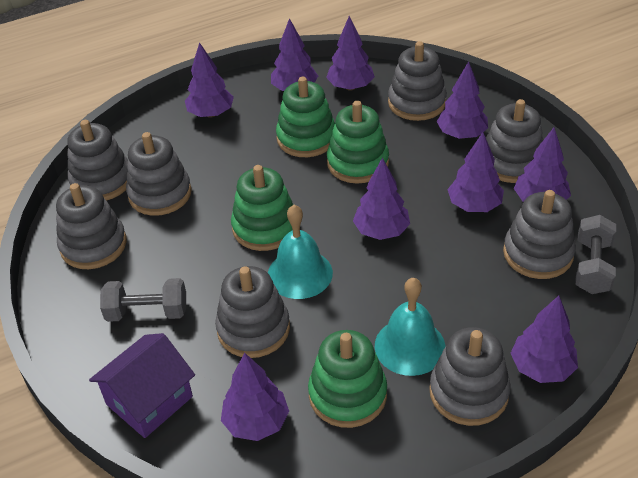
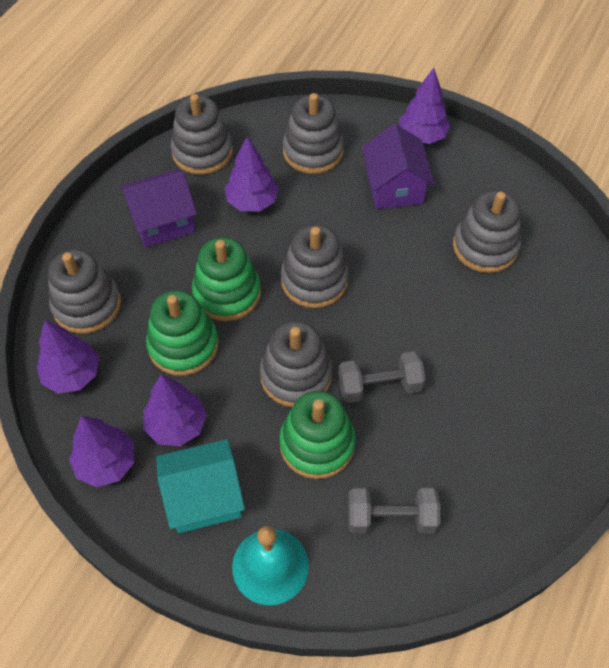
green stacking toy: 4 -> 3
grey stacking toy: 8 -> 6
purple house: 1 -> 2
purple tree: 9 -> 5
turquoise bell: 2 -> 1
turquoise house: 0 -> 1

